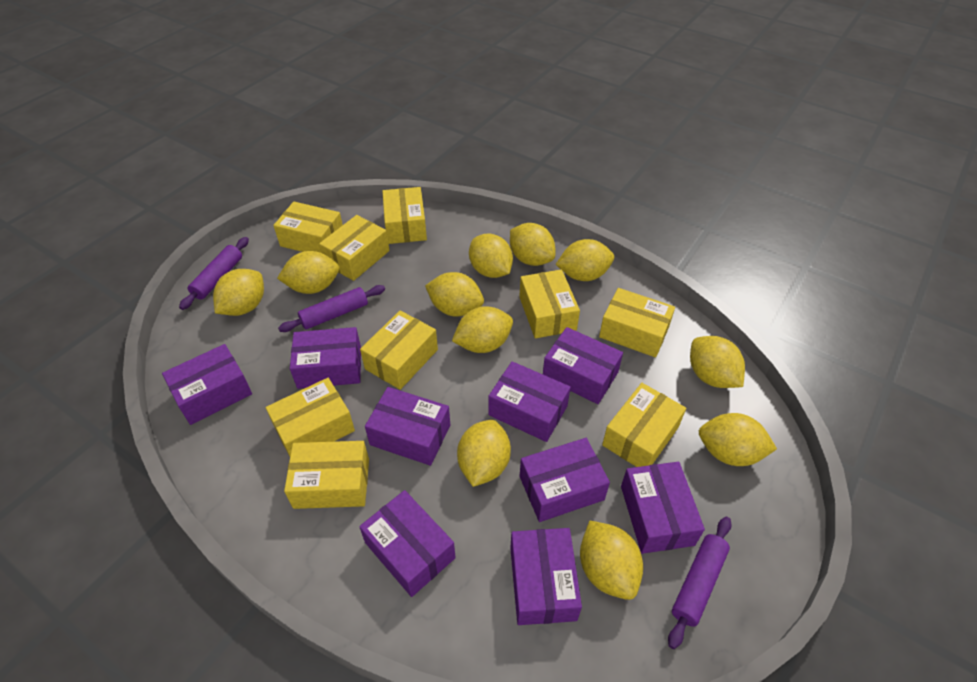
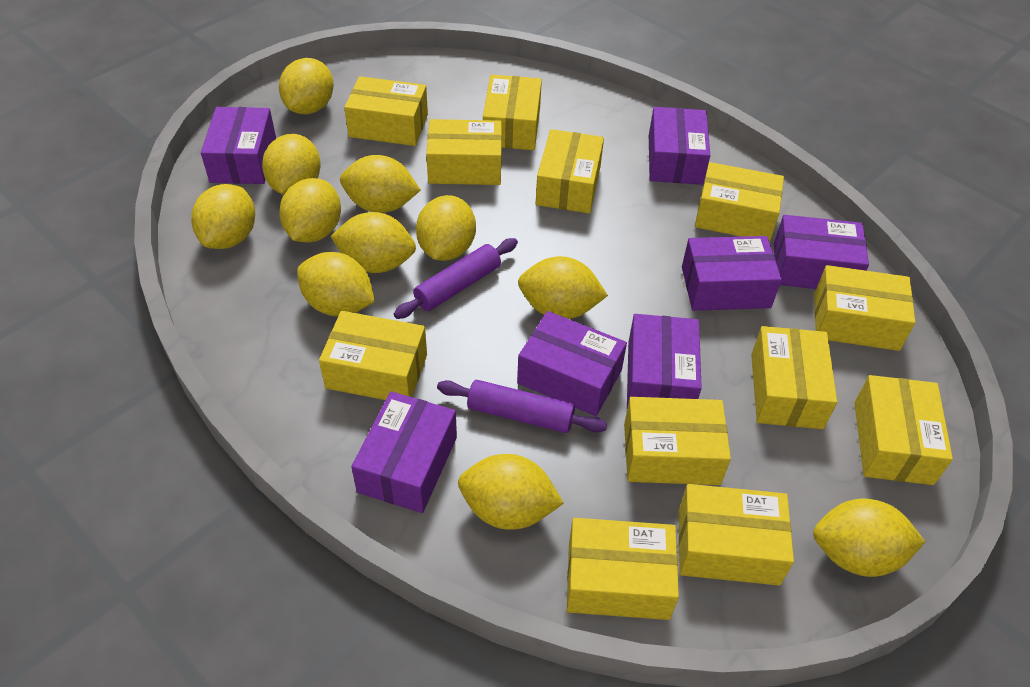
purple box: 9 -> 7
purple rolling pin: 3 -> 2
yellow box: 9 -> 12

